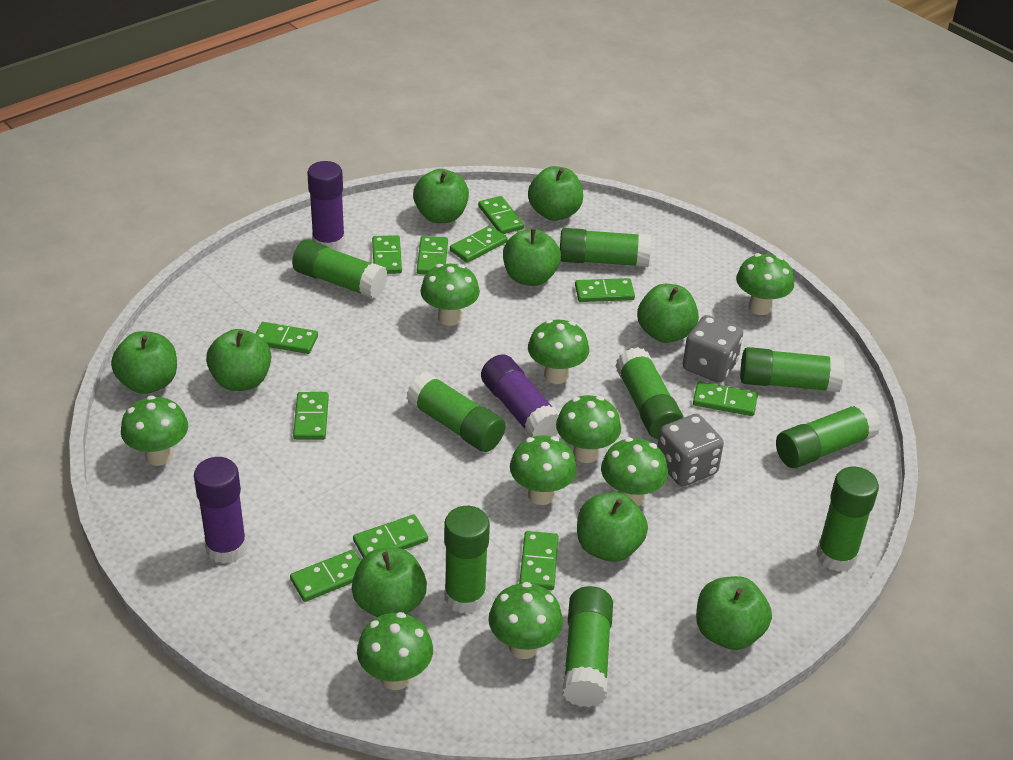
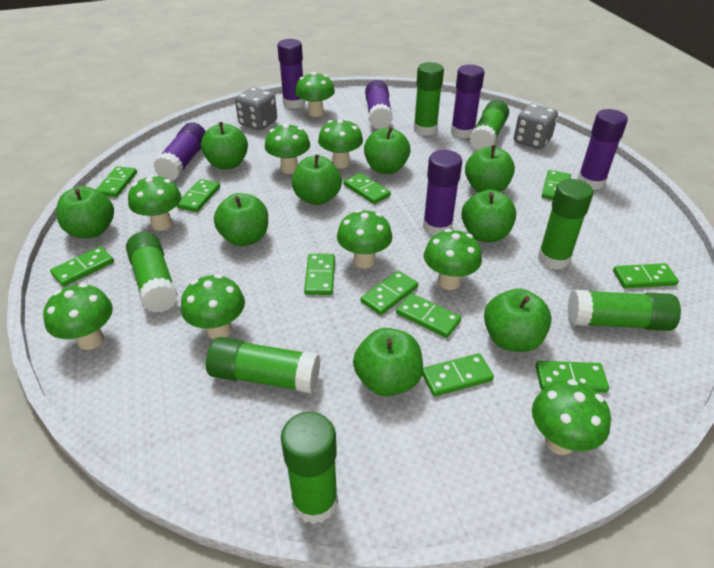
green glue stick: 9 -> 7
purple glue stick: 3 -> 6

